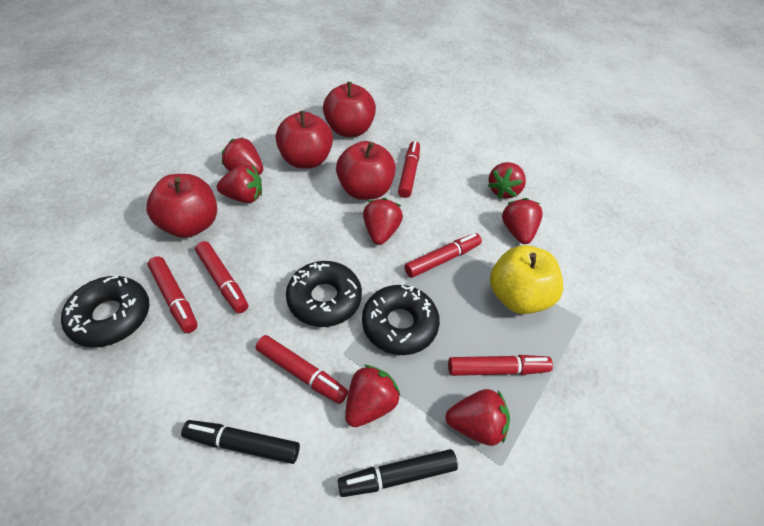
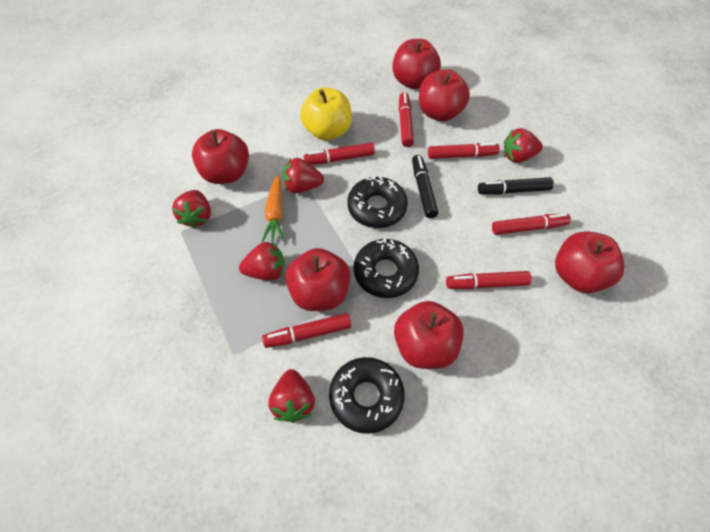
orange carrot: 0 -> 1
red apple: 4 -> 6
red strawberry: 7 -> 5

